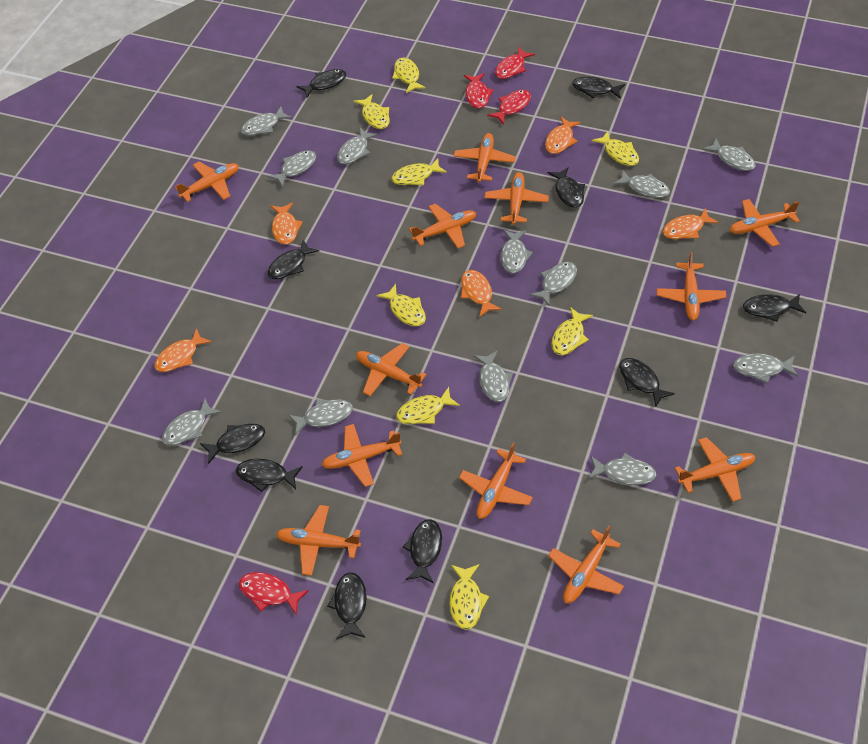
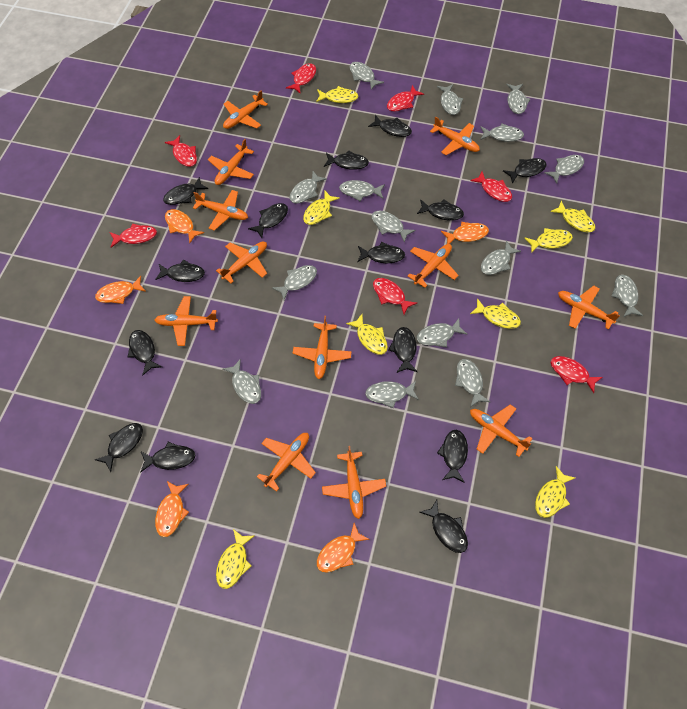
black fish: 10 -> 14
grey fish: 12 -> 15
red fish: 4 -> 7

